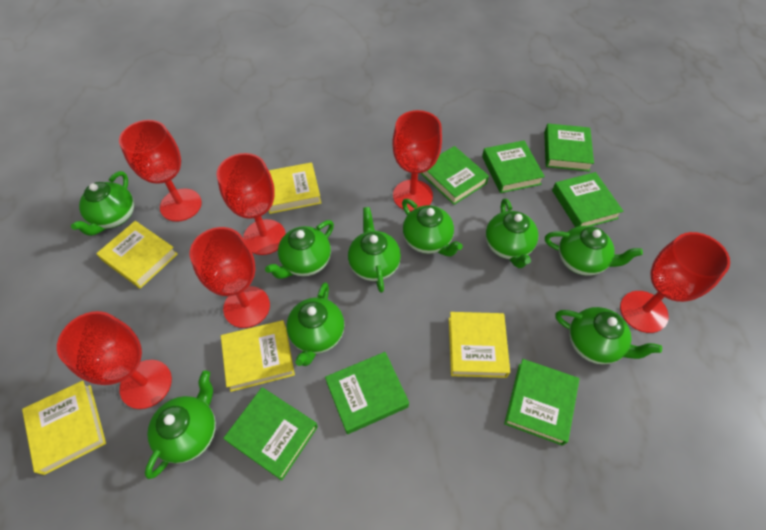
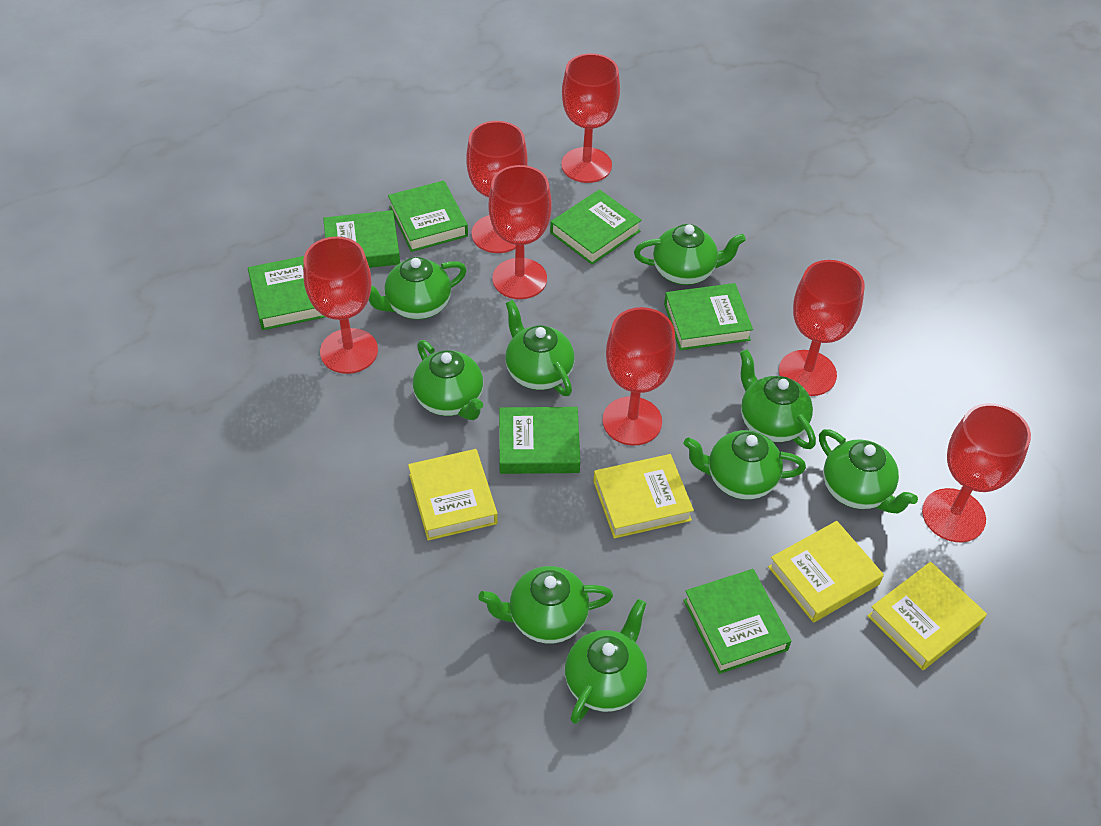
red goblet: 6 -> 7
yellow book: 5 -> 4

